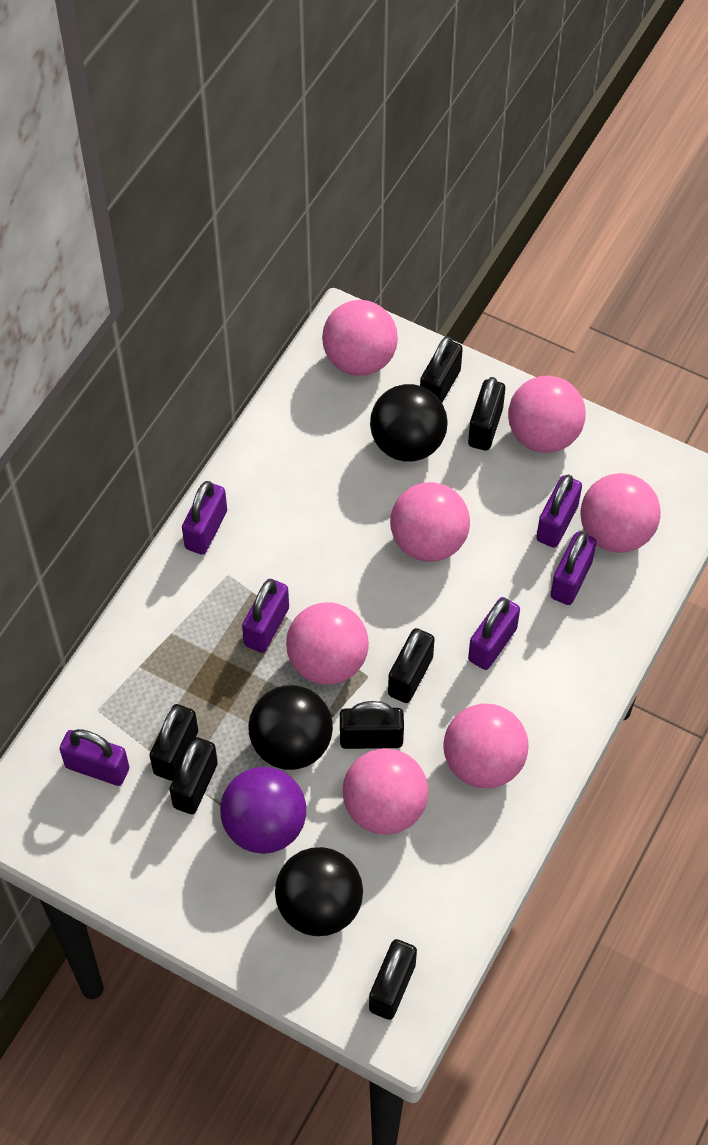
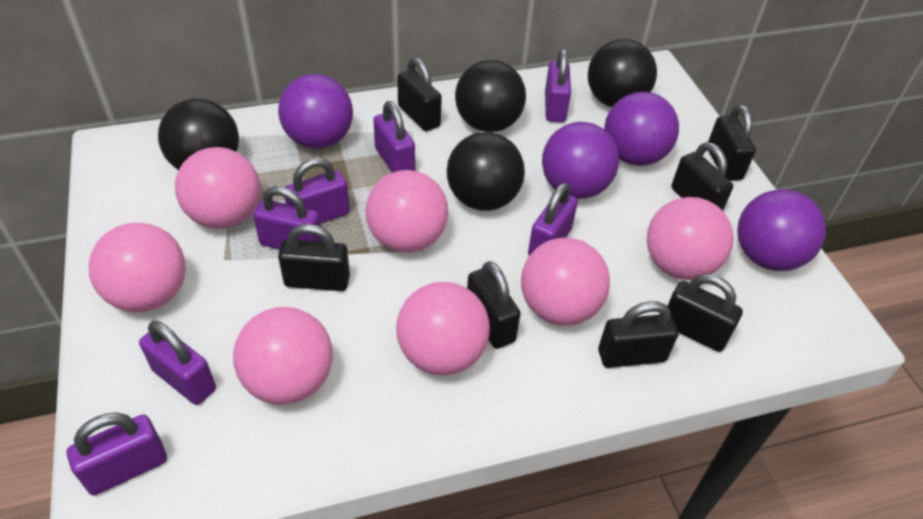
black ball: 3 -> 4
purple ball: 1 -> 4
purple padlock: 6 -> 7

